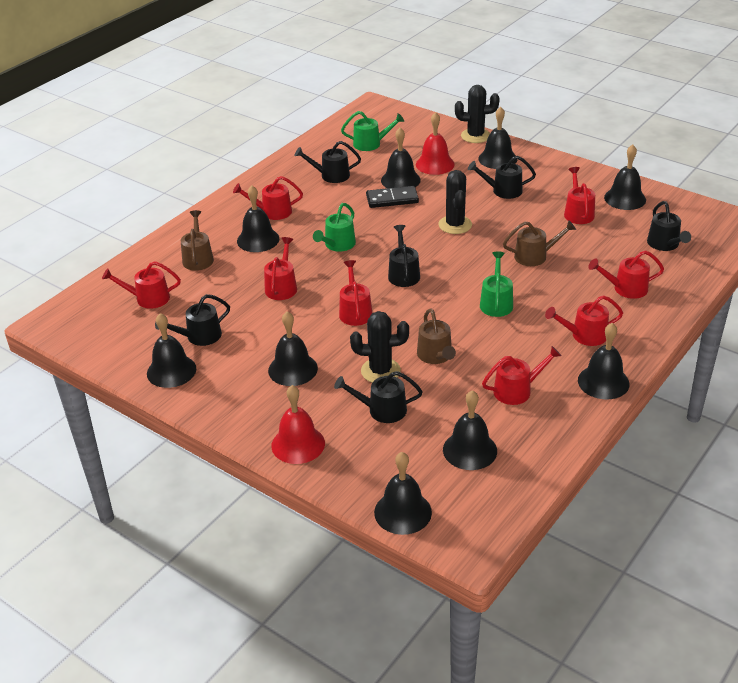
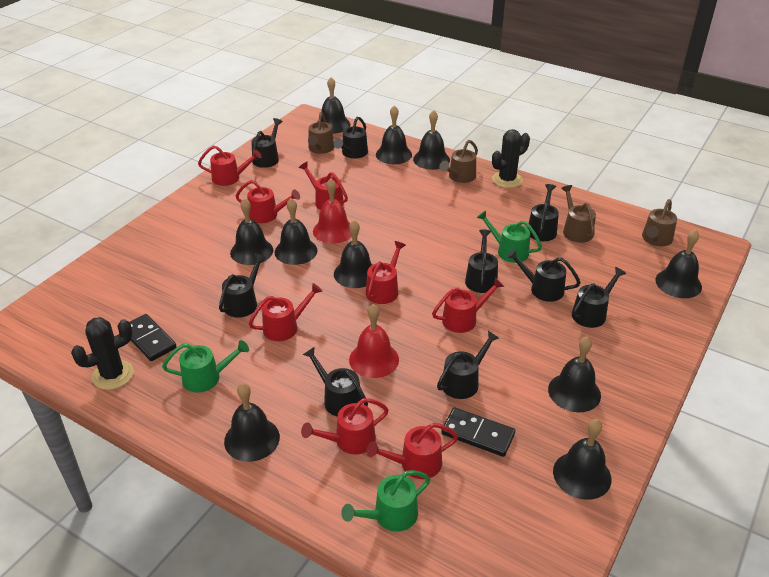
black bell: 9 -> 10
black cactus: 3 -> 2
black domino: 1 -> 2
black watering can: 6 -> 9
brown watering can: 3 -> 4

